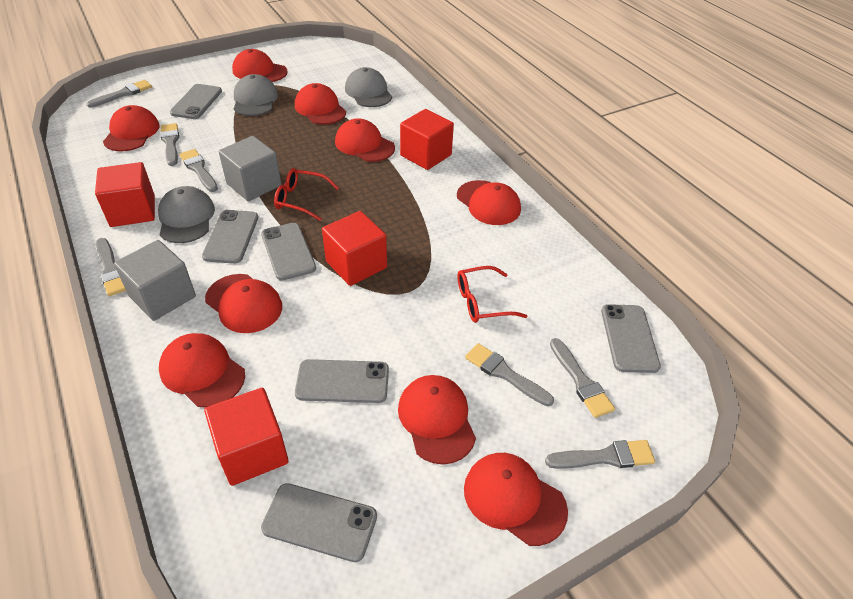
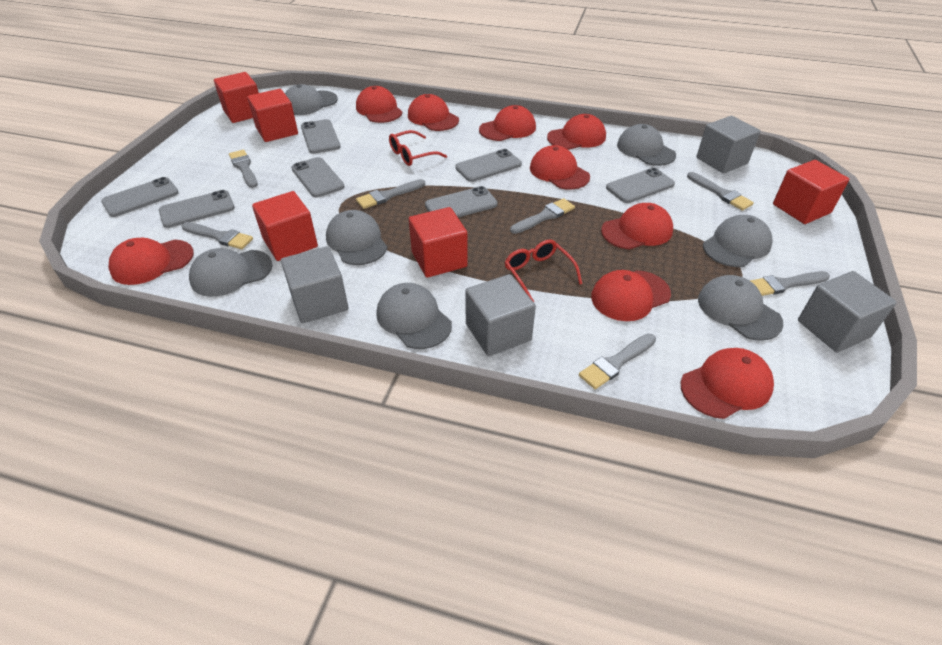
grey cap: 3 -> 7
grey cube: 2 -> 4
grey phone: 6 -> 7
red cube: 4 -> 5

